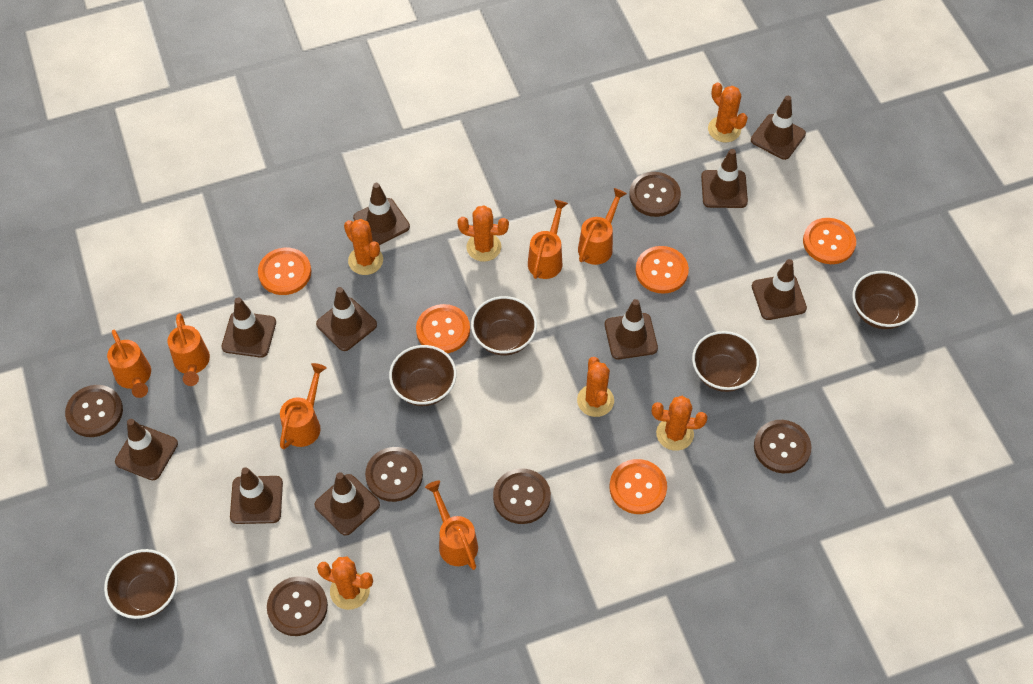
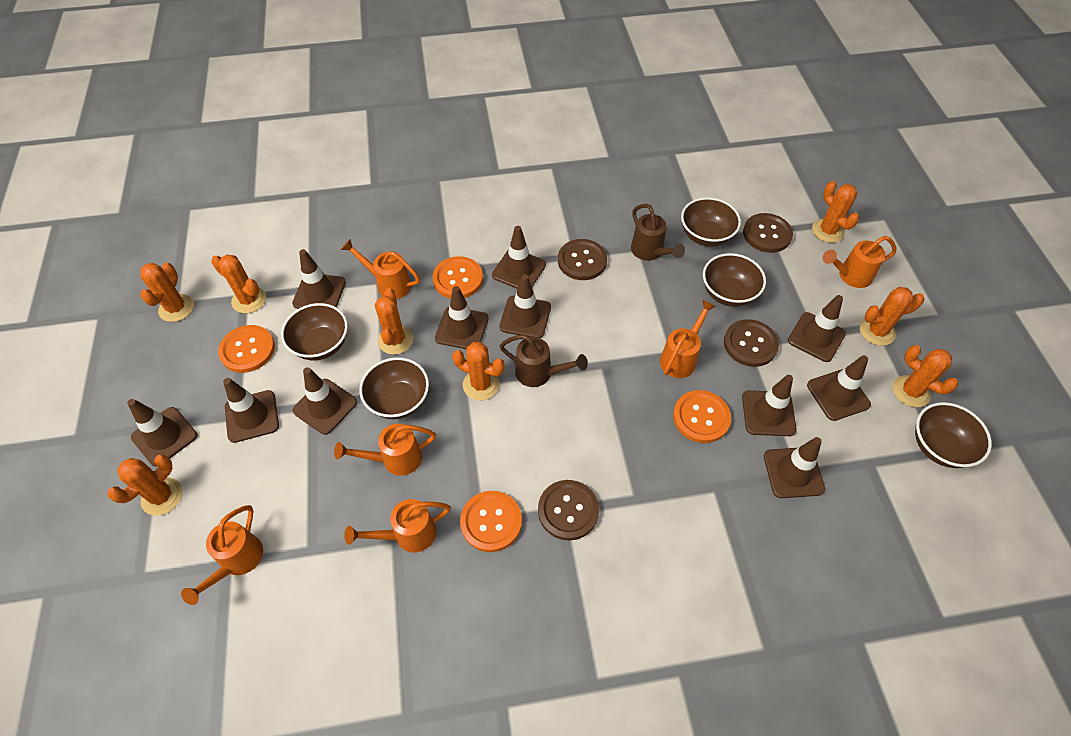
brown button: 6 -> 4
brown traffic cone: 10 -> 11
brown watering can: 0 -> 2
orange button: 5 -> 4
orange cactus: 6 -> 8

